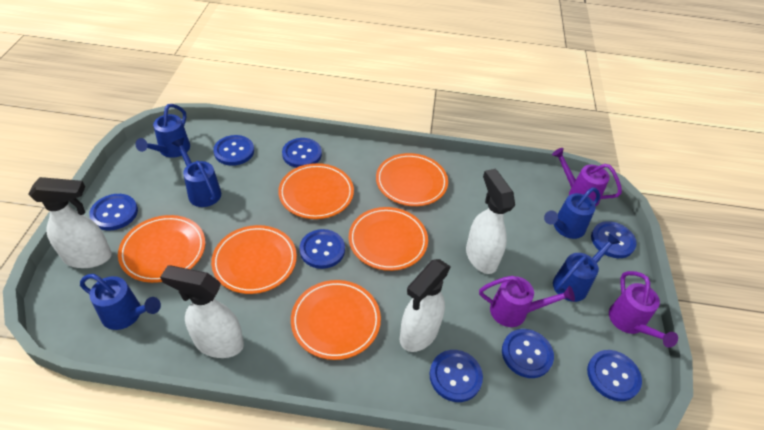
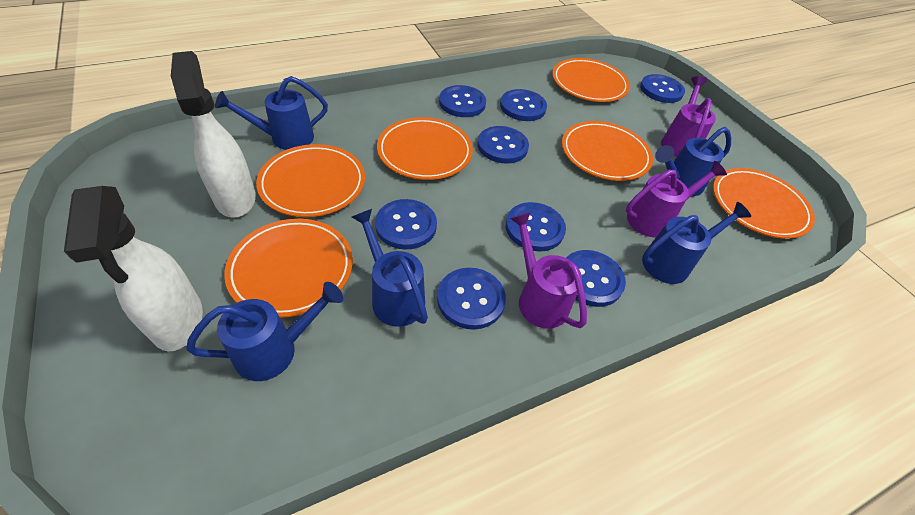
white spray bottle: 4 -> 2

